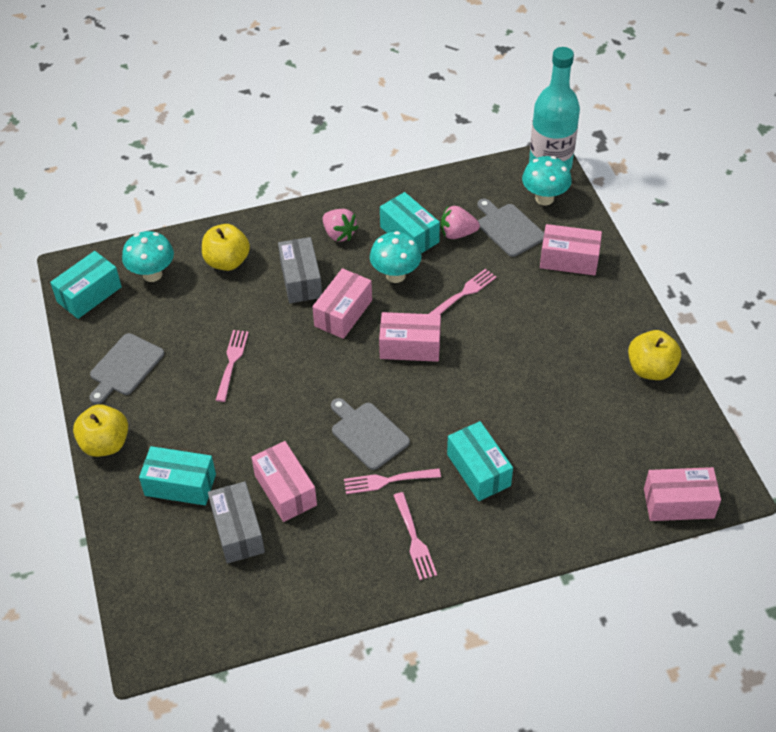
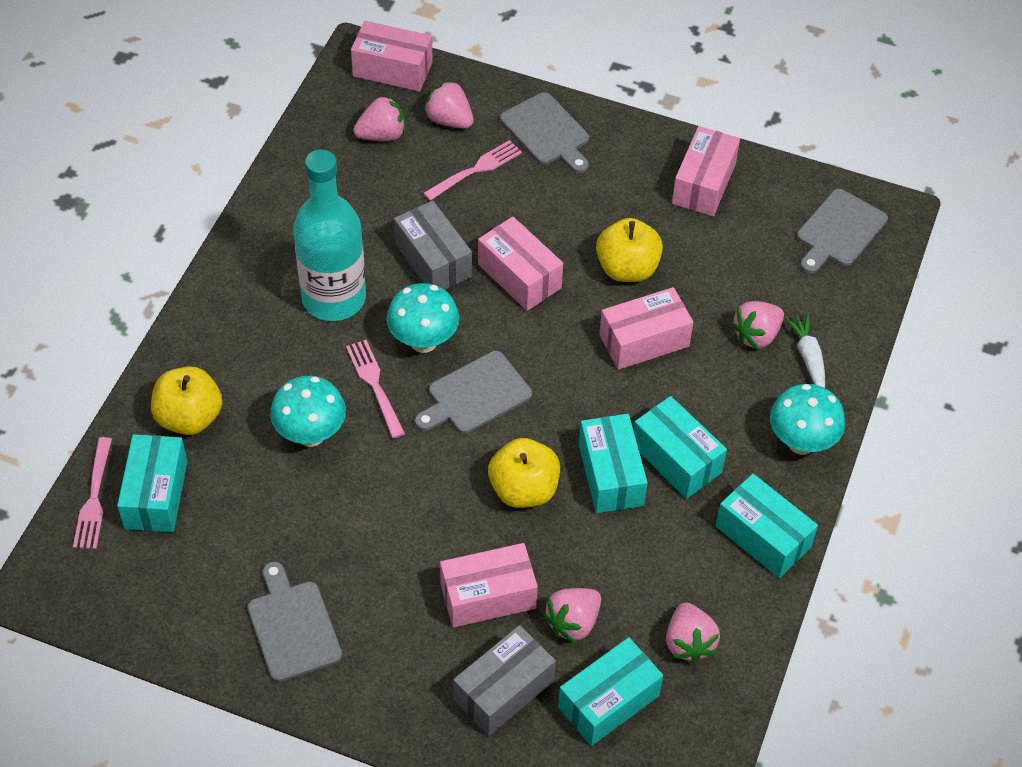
grey cutting board: 3 -> 4
pink fork: 4 -> 3
pink strawberry: 2 -> 5
turquoise box: 4 -> 5
white carrot: 0 -> 1

